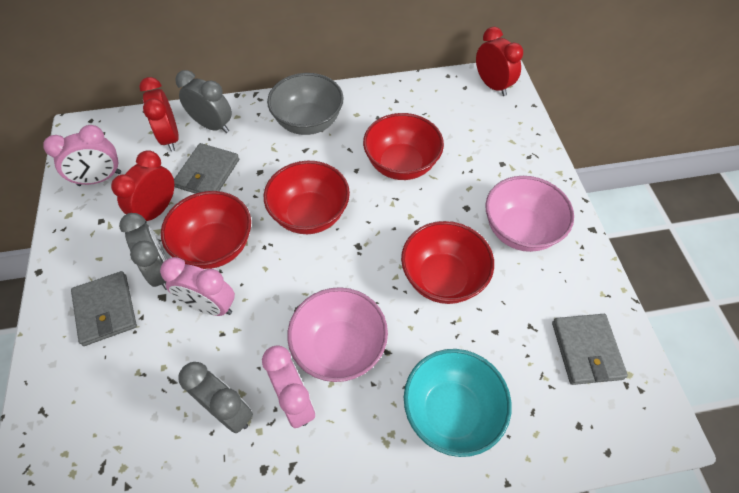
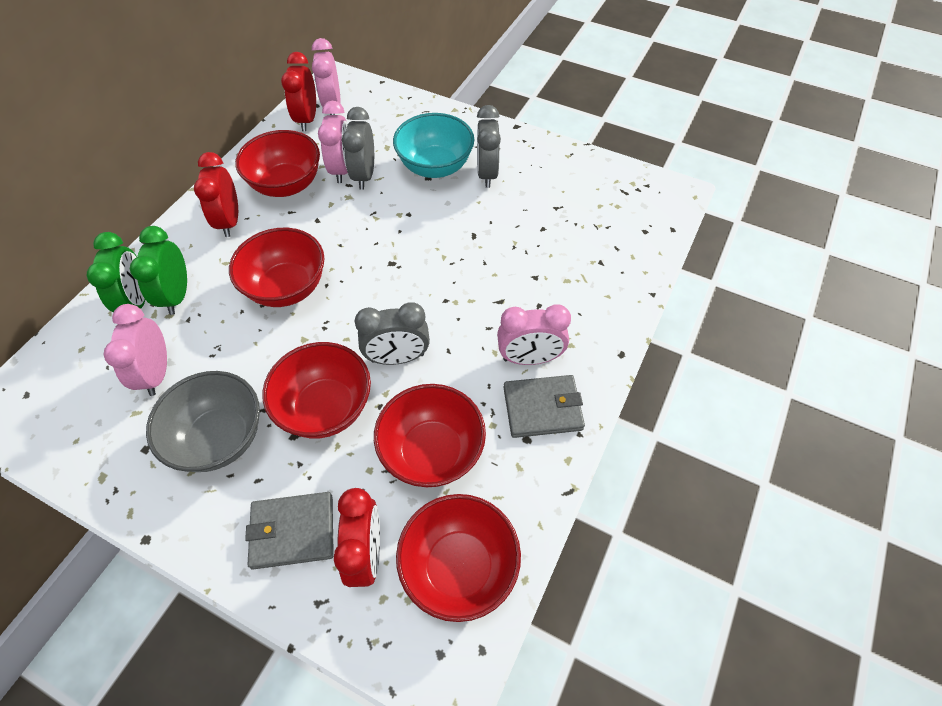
green clock: 0 -> 2
grey wallet: 3 -> 2
pink bowl: 2 -> 0
pink clock: 3 -> 4
red bowl: 4 -> 5

